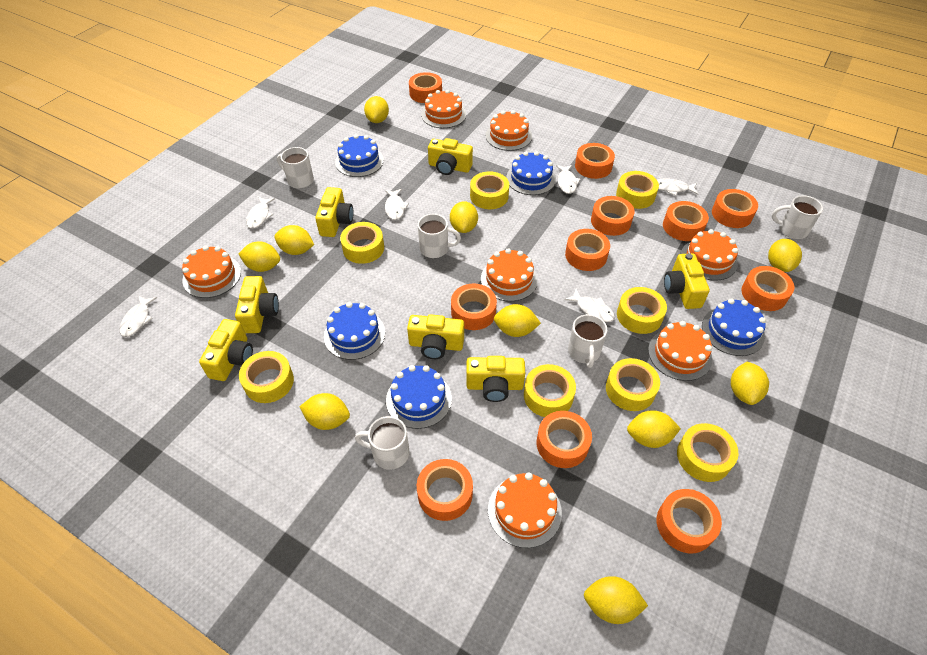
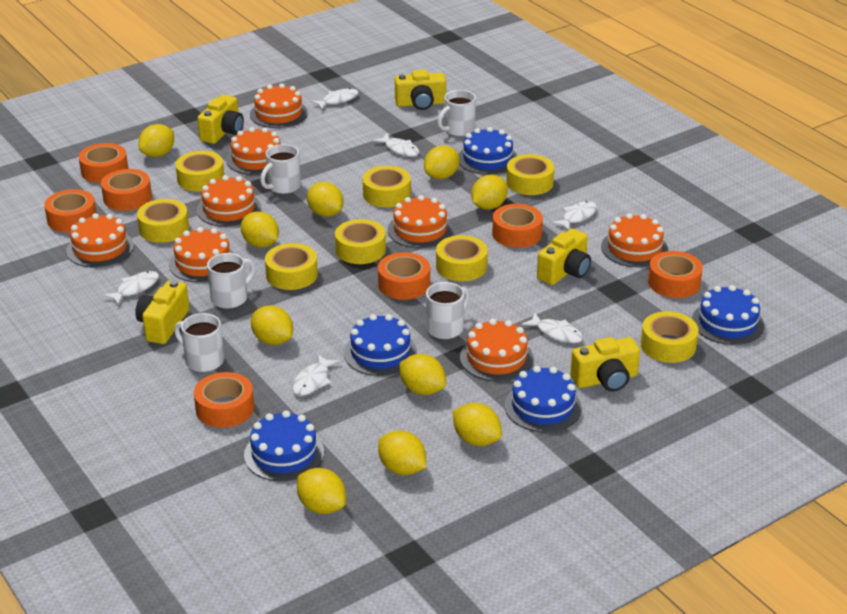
orange cake: 7 -> 8
orange tape: 11 -> 7
yellow camera: 7 -> 5

